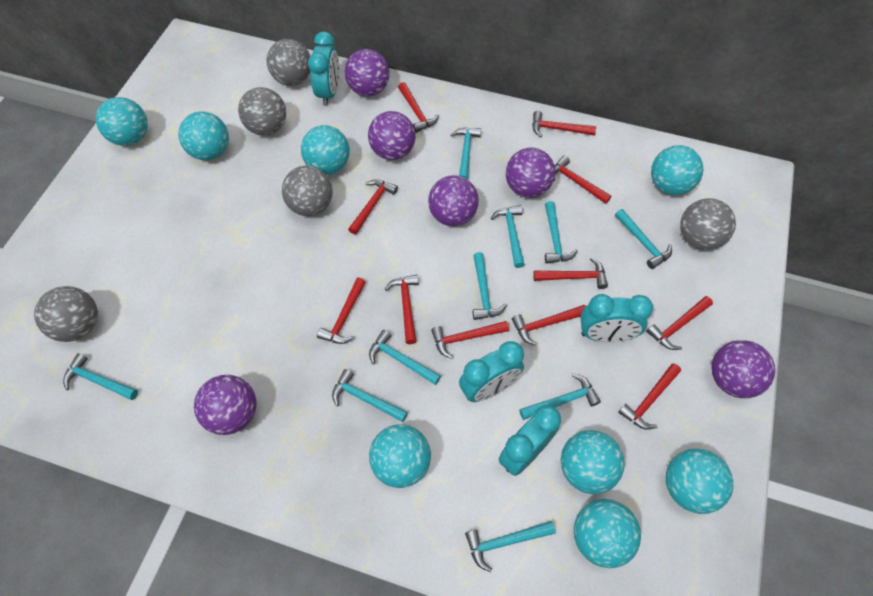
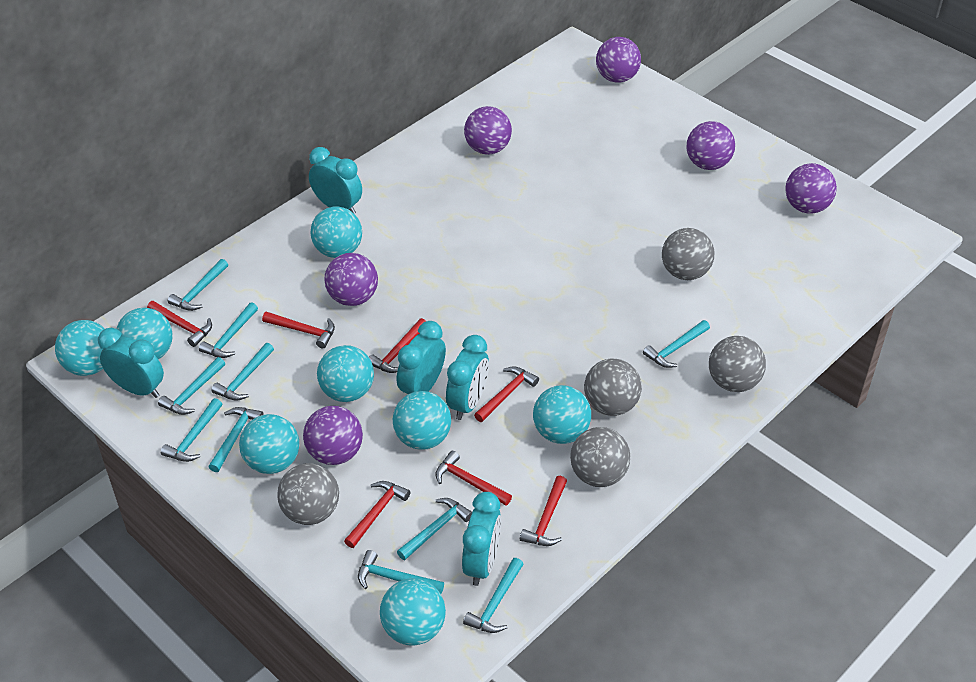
red hammer: 11 -> 7
turquoise clock: 4 -> 5

